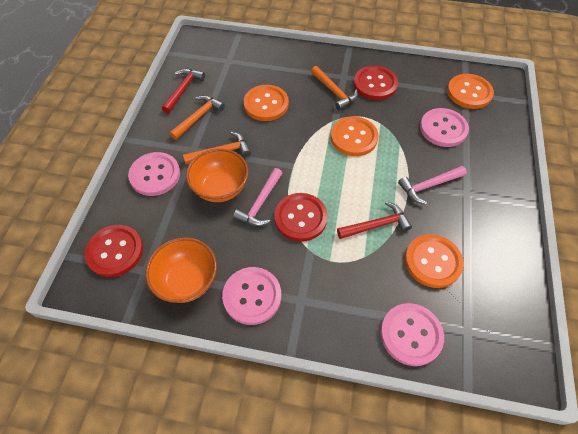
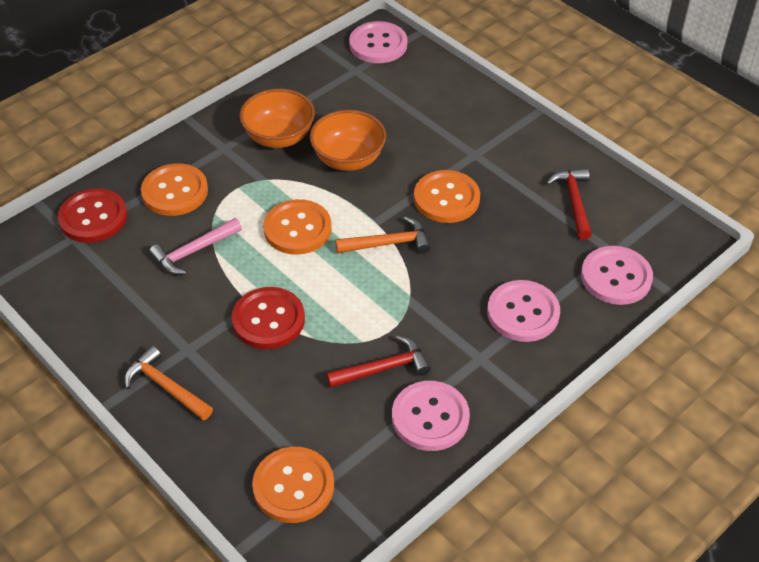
orange hammer: 3 -> 2
pink hammer: 2 -> 1
red button: 3 -> 2

